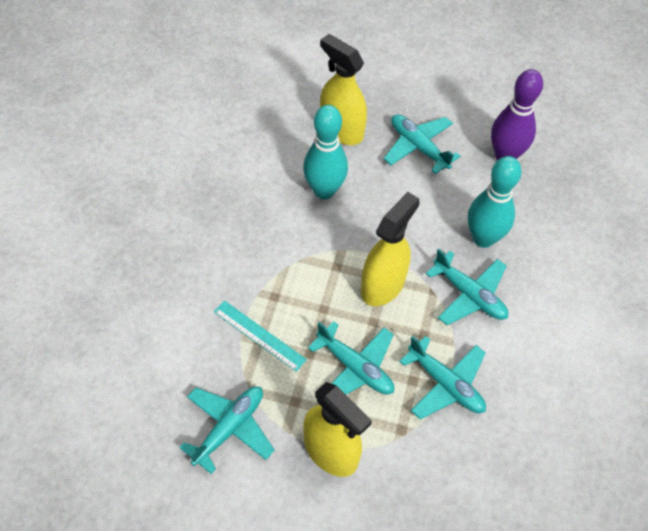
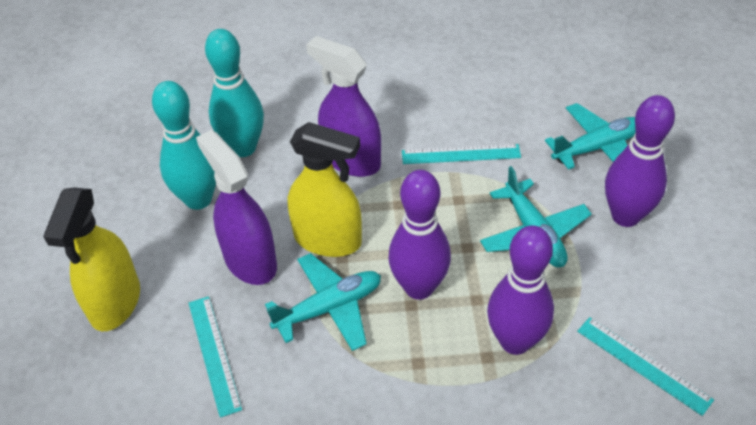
purple bowling pin: 1 -> 3
purple spray bottle: 0 -> 2
turquoise plane: 5 -> 3
turquoise ruler: 1 -> 3
yellow spray bottle: 3 -> 2

